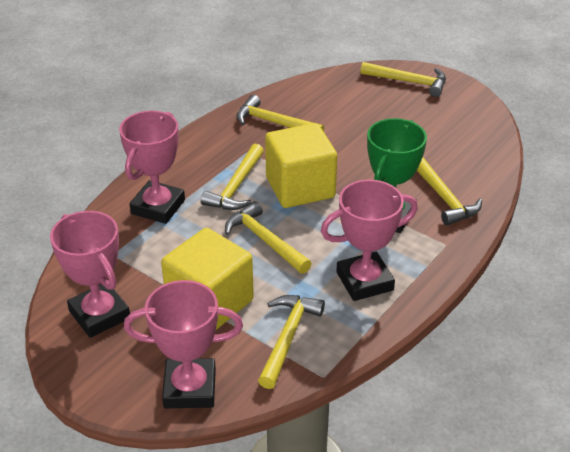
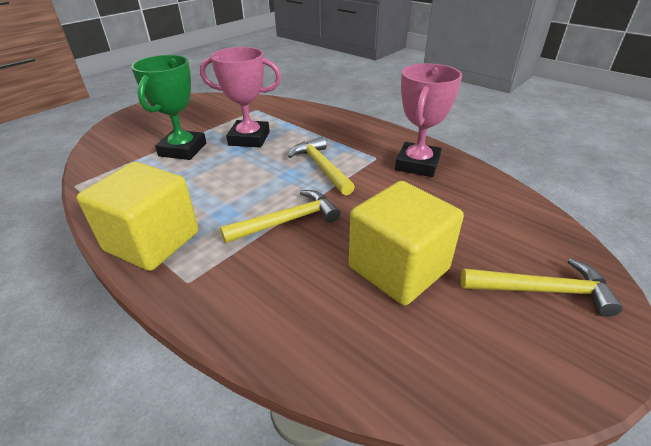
pink trophy: 4 -> 2
yellow hammer: 6 -> 3

